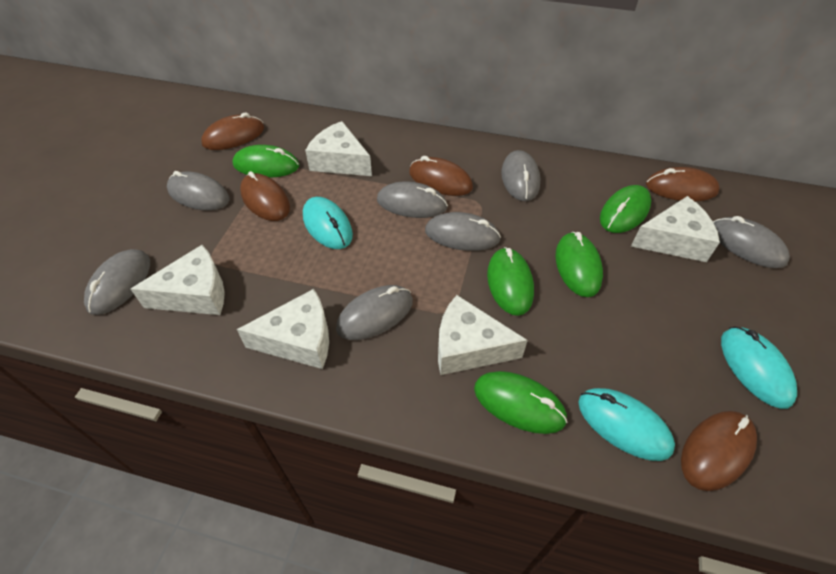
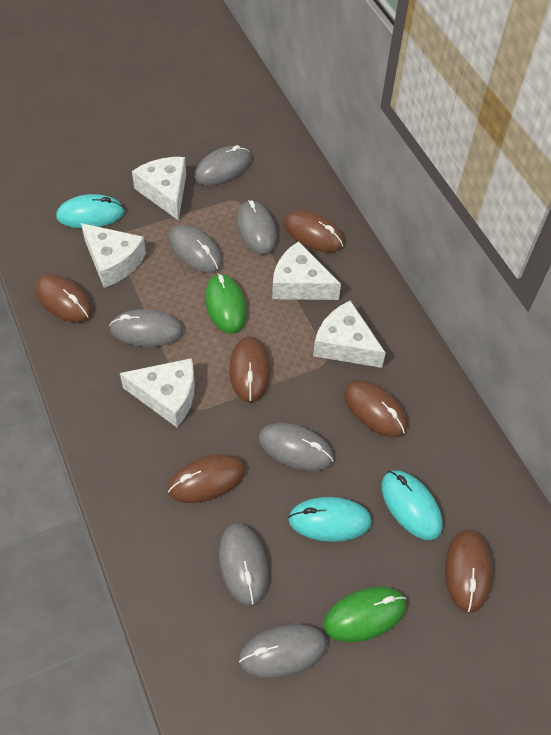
brown mouse: 5 -> 6
green mouse: 5 -> 2

